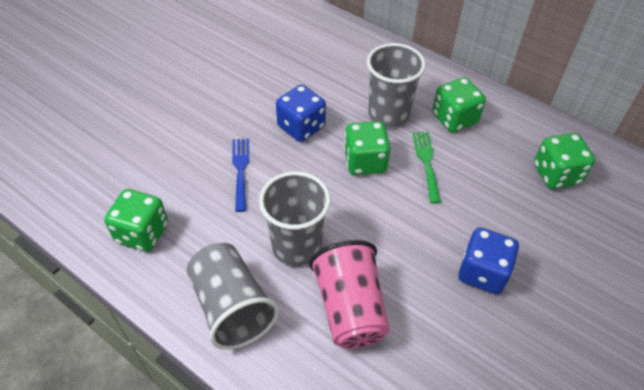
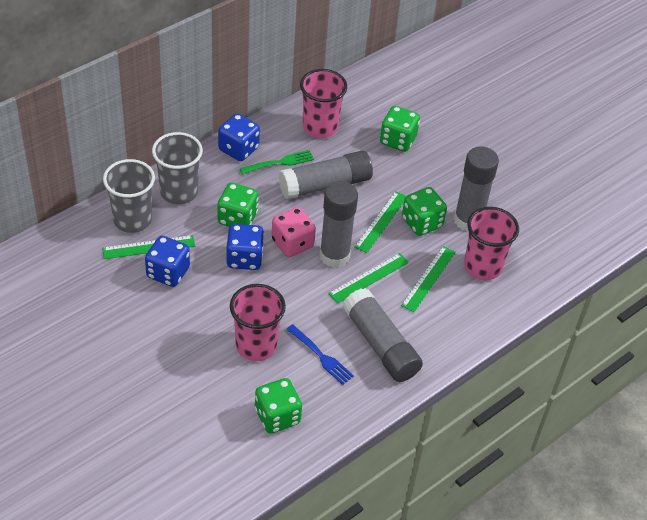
blue dice: 2 -> 3
green ruler: 0 -> 4
grey cup: 3 -> 2
grey glue stick: 0 -> 4
pink cup: 1 -> 3
pink dice: 0 -> 1

